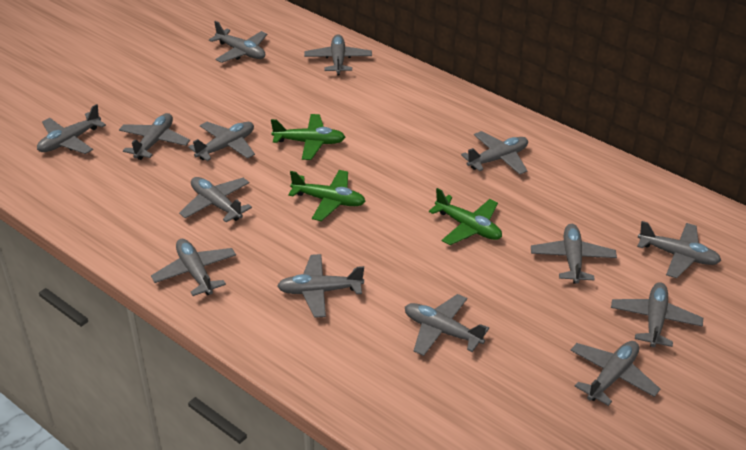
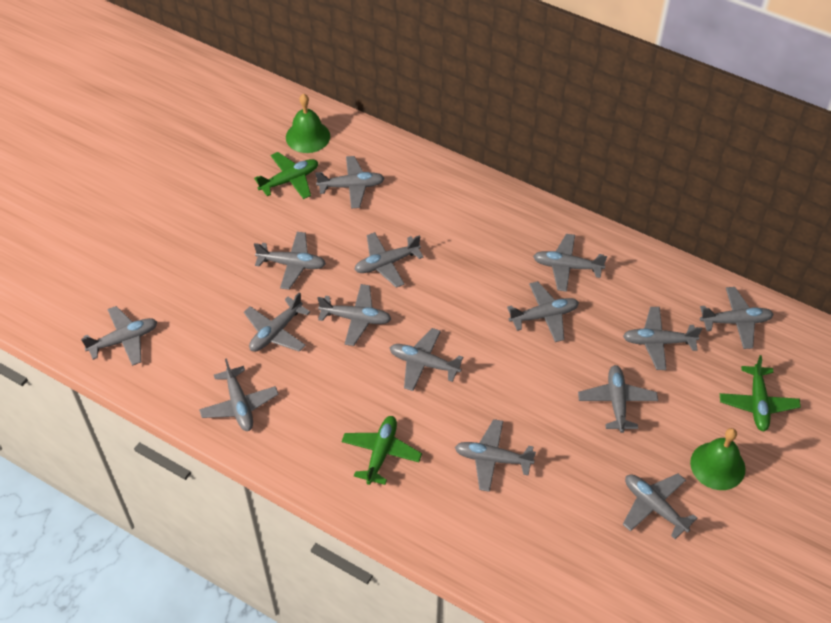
green bell: 0 -> 2
grey plane: 14 -> 15

